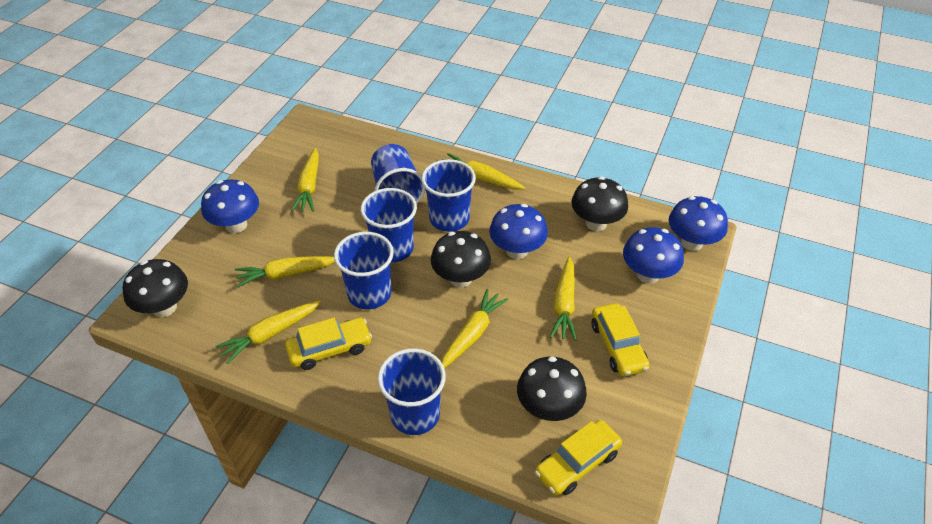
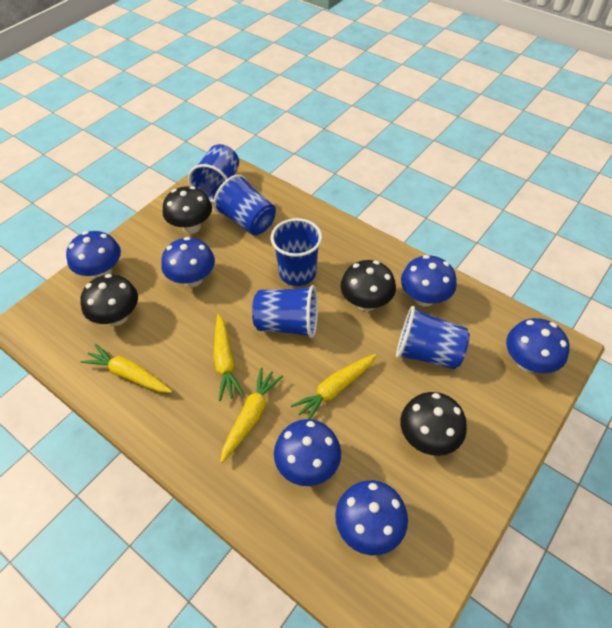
blue mushroom: 4 -> 6
yellow car: 3 -> 0
yellow carrot: 6 -> 4

